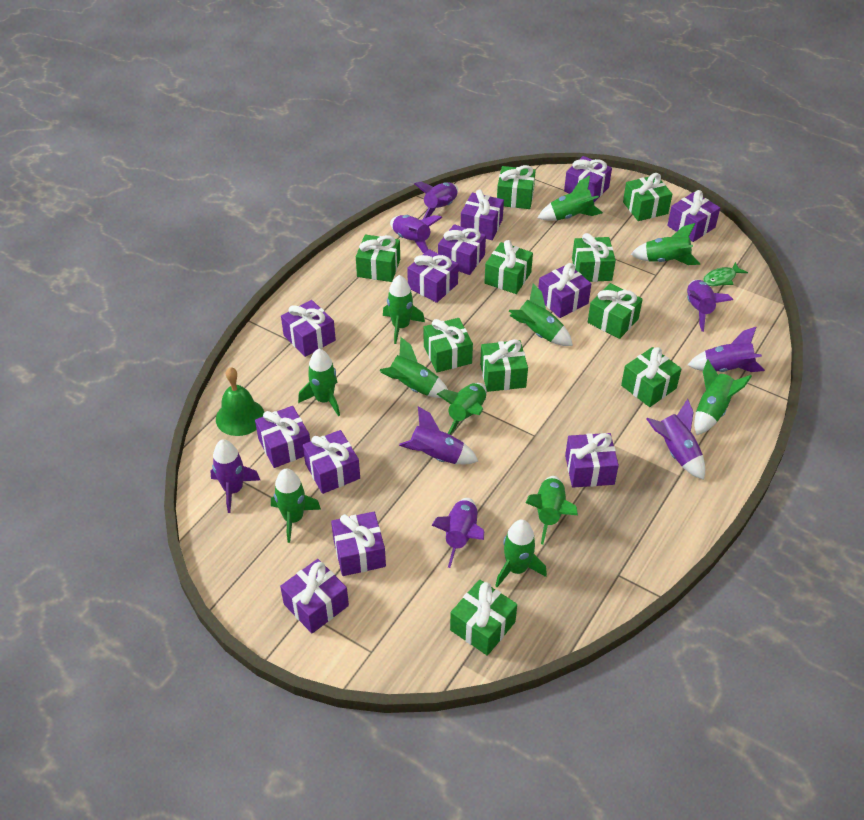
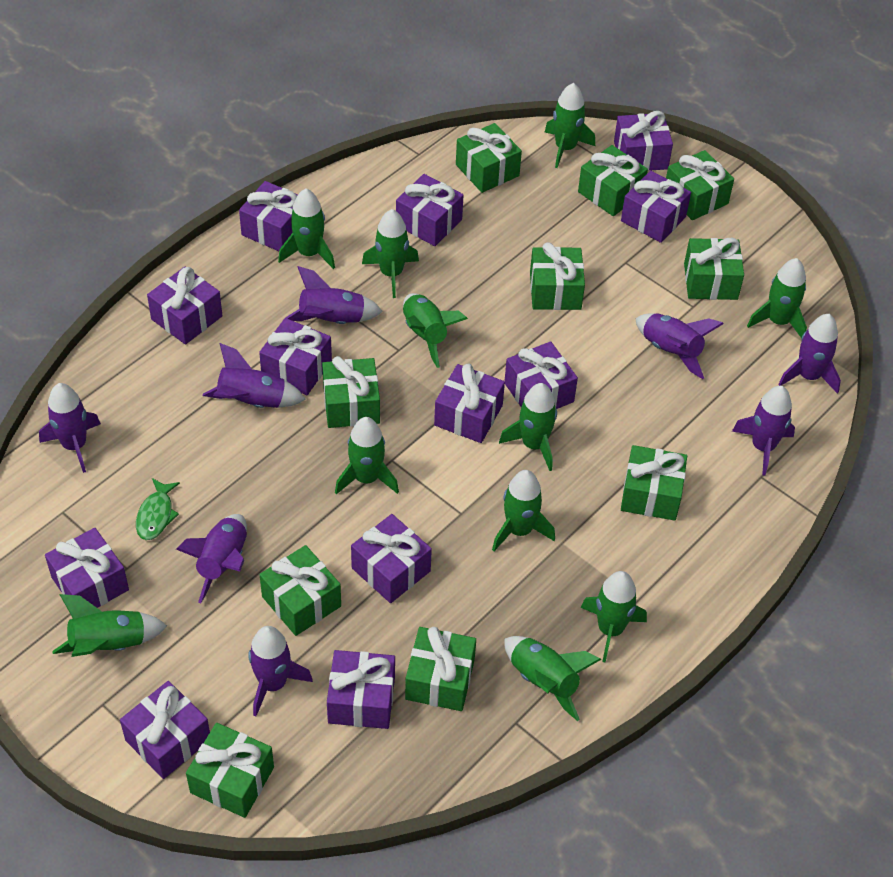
green bell: 1 -> 0

